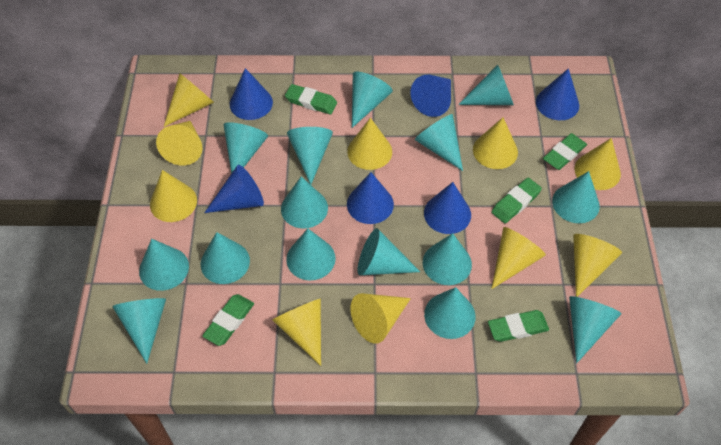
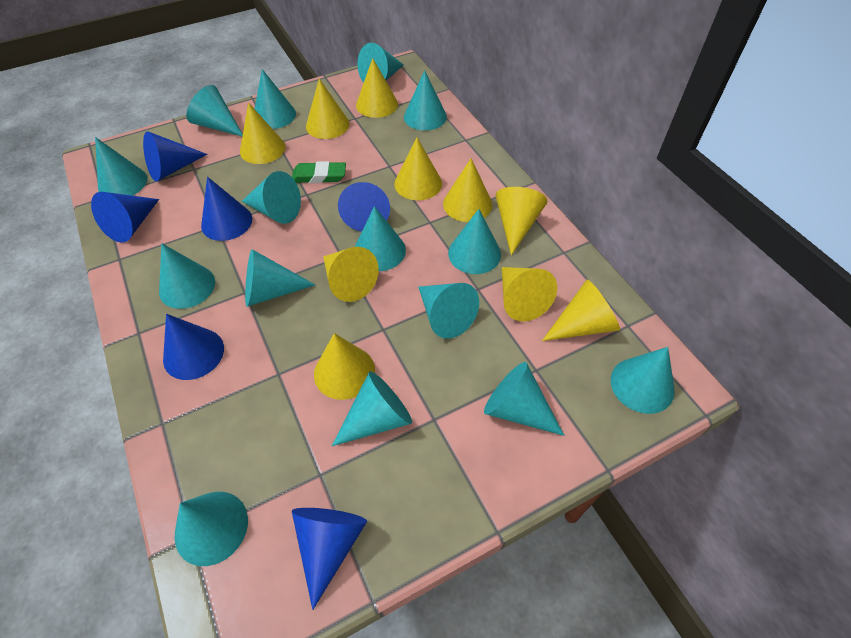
green eraser: 5 -> 1

